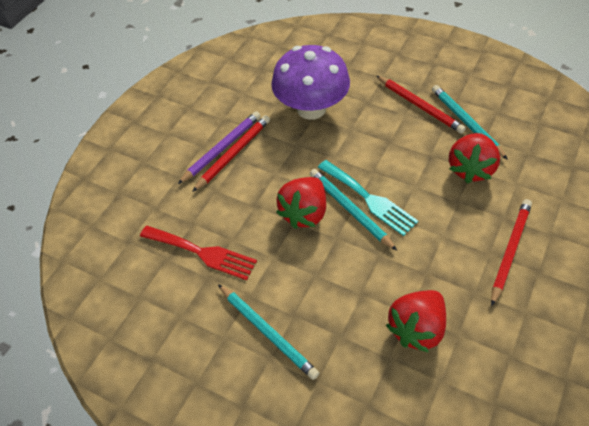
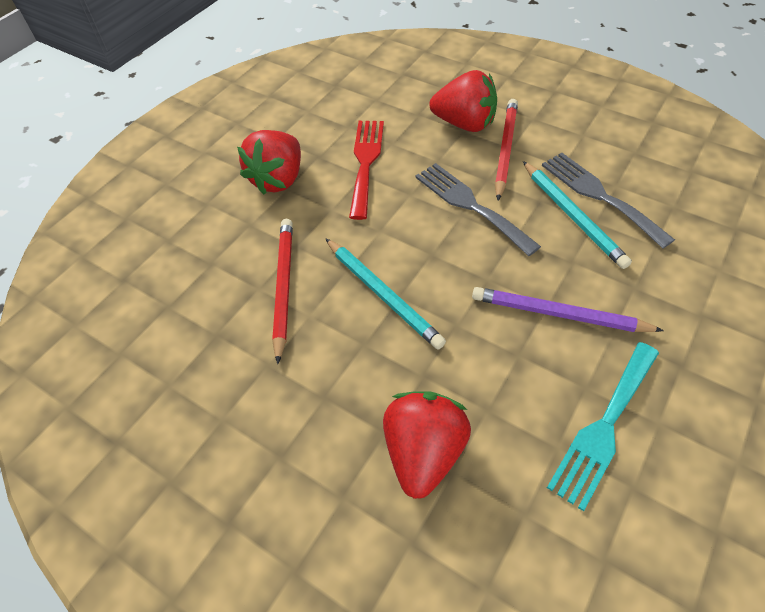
grey fork: 0 -> 2
purple mushroom: 1 -> 0
red pencil: 3 -> 2
turquoise pencil: 3 -> 2

